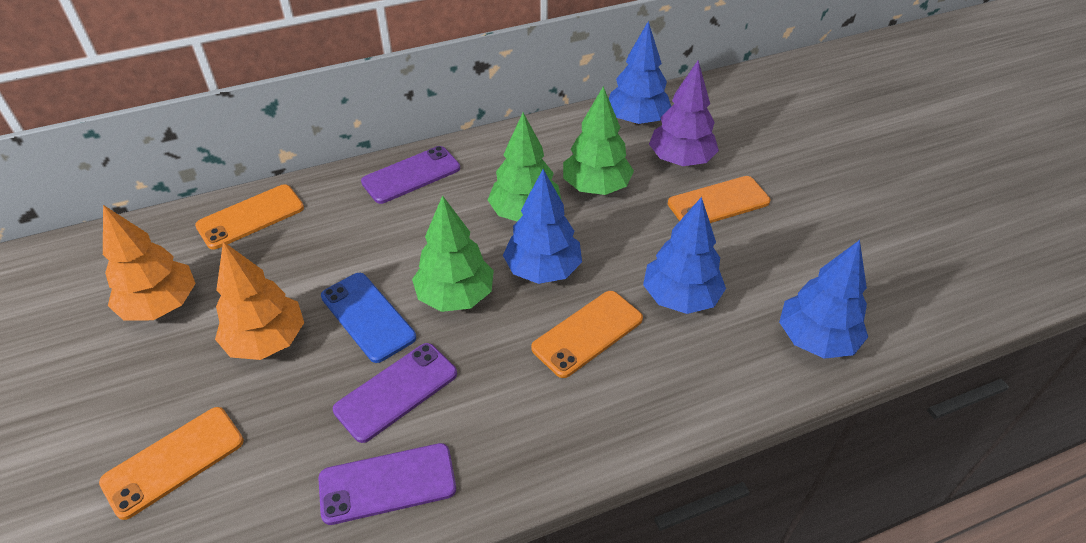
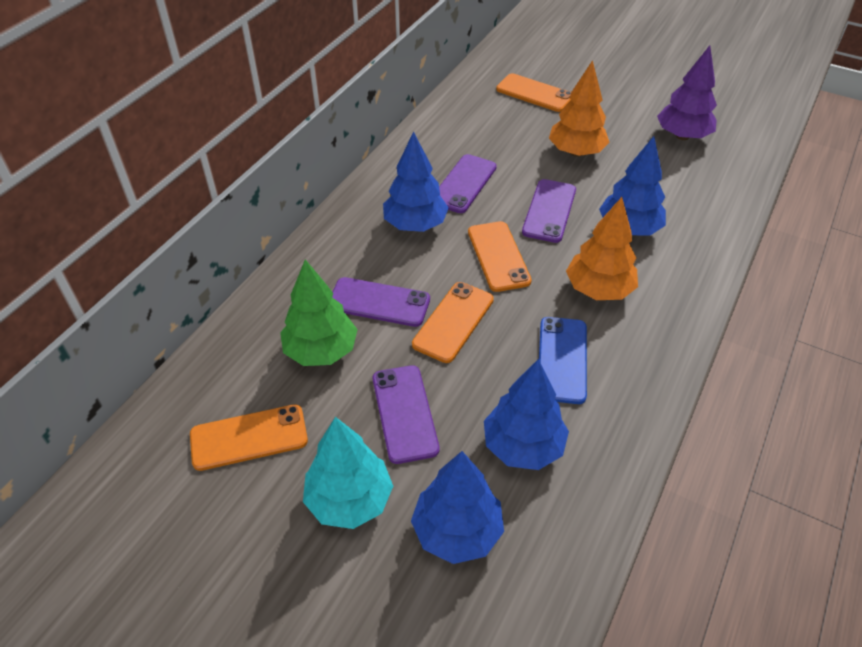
green tree: 3 -> 1
purple phone: 3 -> 4
turquoise tree: 0 -> 1

